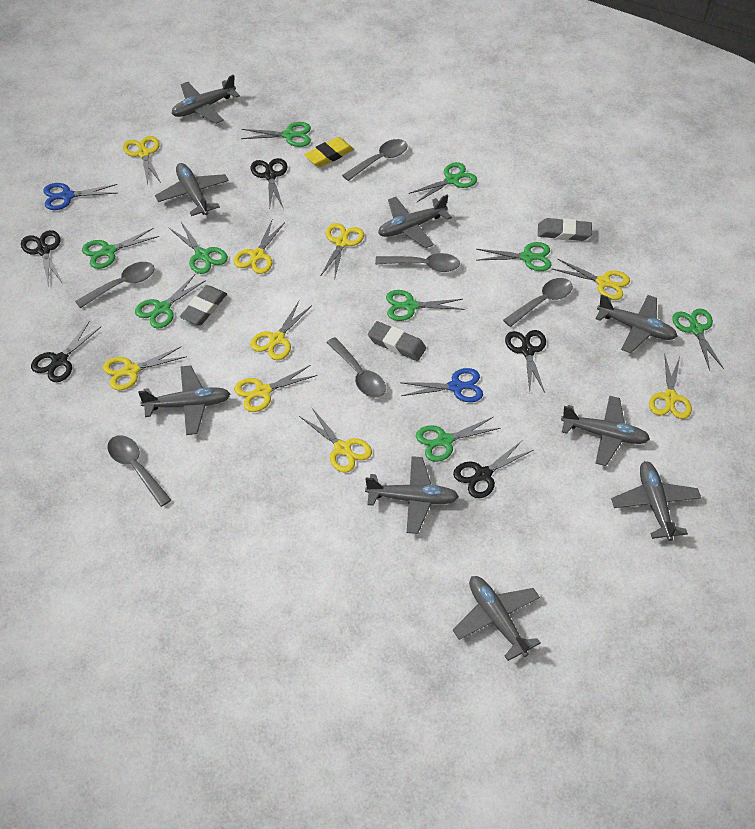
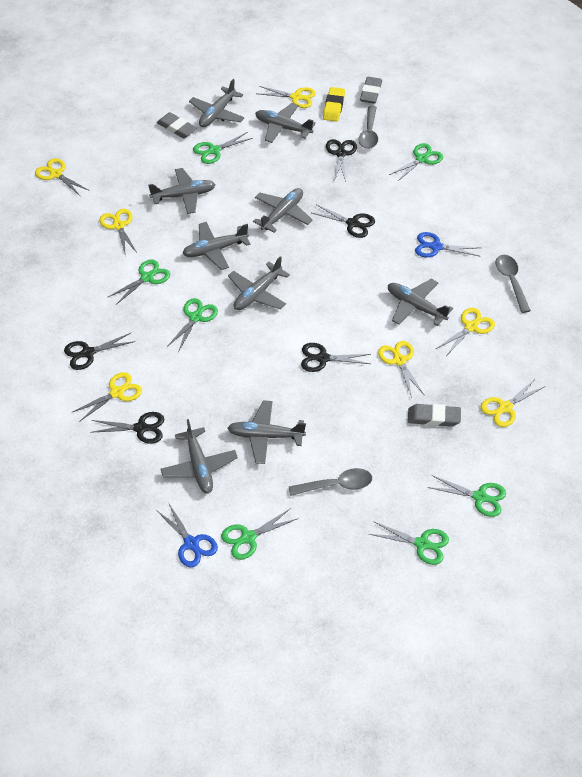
green scissors: 9 -> 7
grey spoon: 6 -> 3
yellow scissors: 9 -> 7

